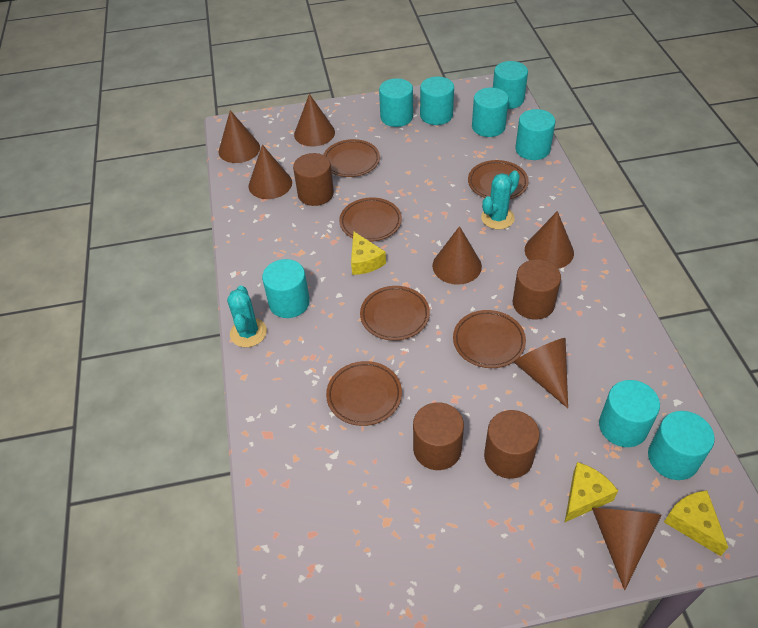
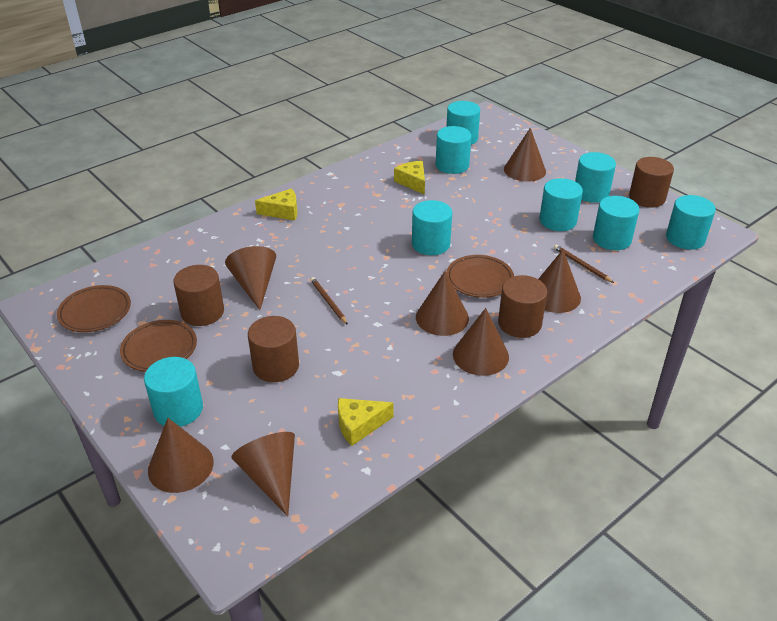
brown pencil: 0 -> 2
brown plate: 6 -> 3
turquoise cactus: 2 -> 0

